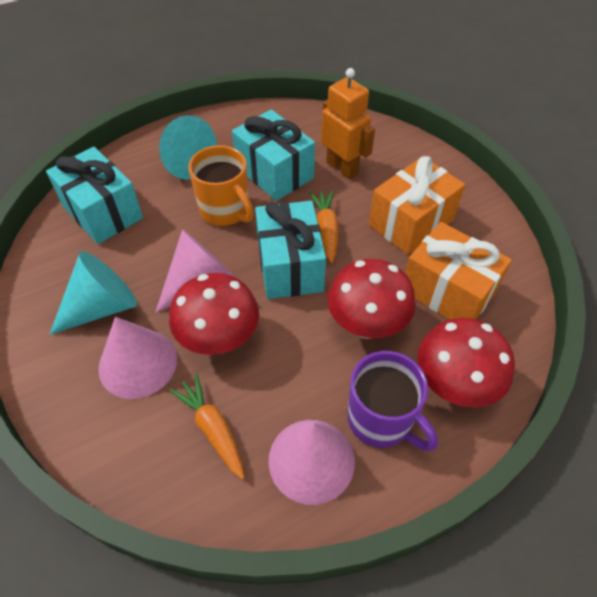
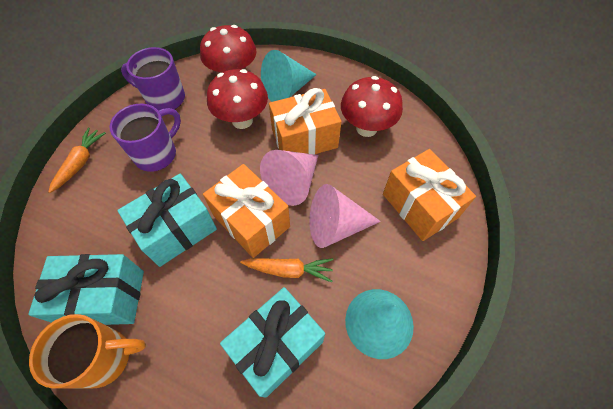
orange gift: 2 -> 3
orange robot: 1 -> 0
pink cone: 3 -> 2
purple mug: 1 -> 2

